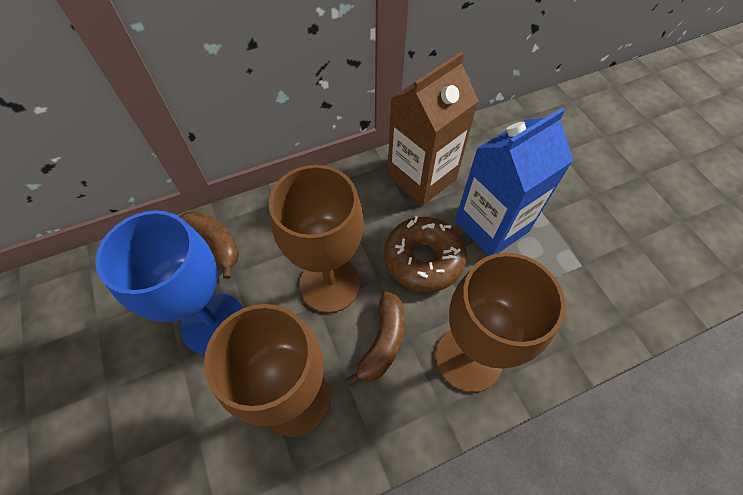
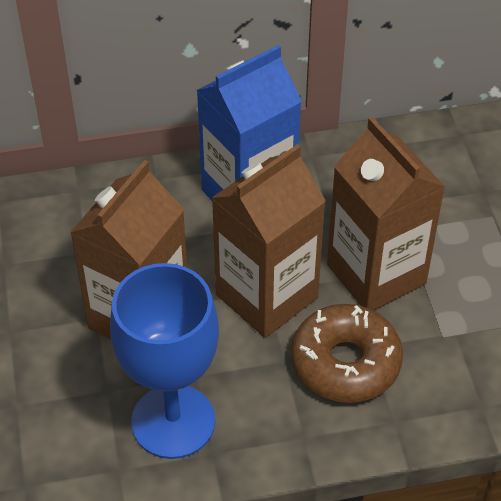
brown banana: 2 -> 0
brown carton: 1 -> 3
brown goblet: 3 -> 0

